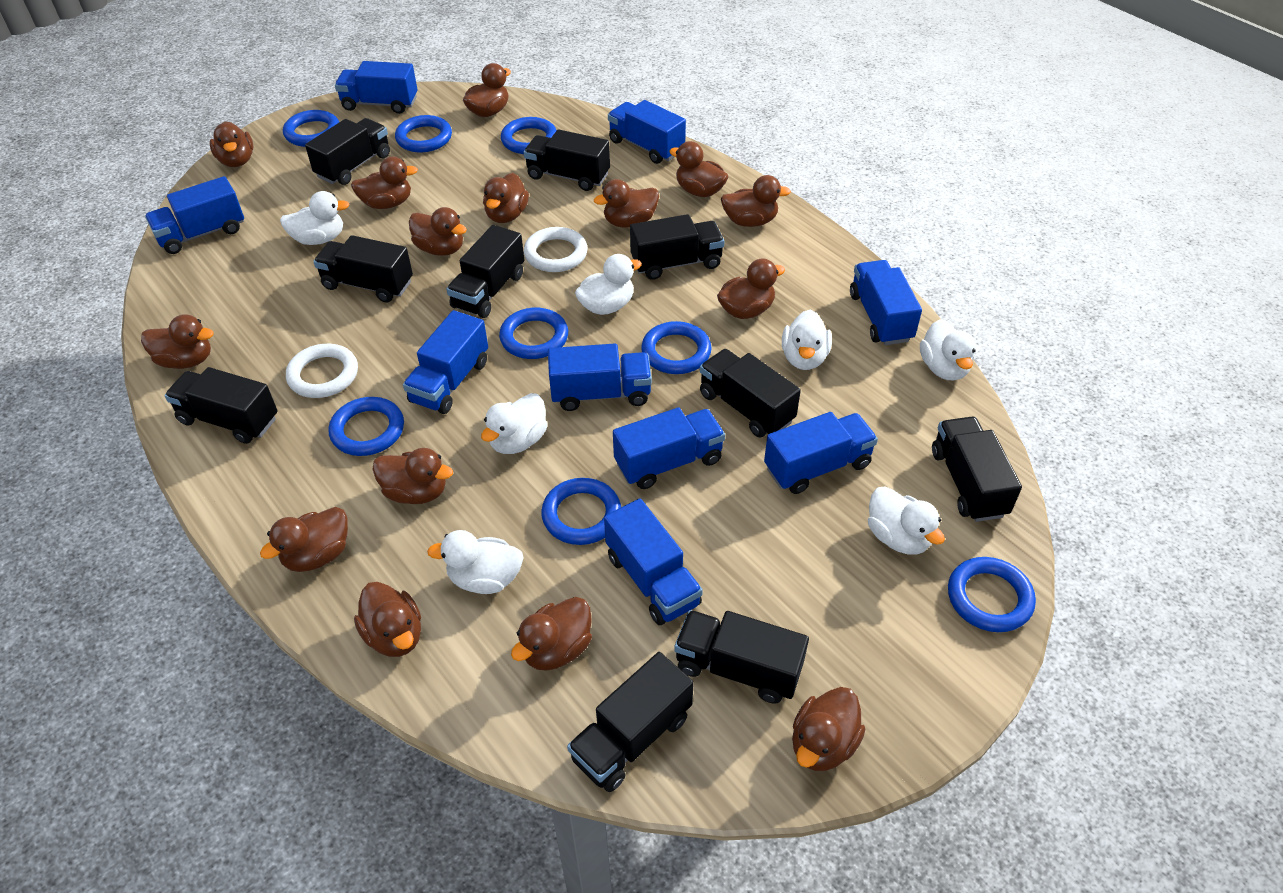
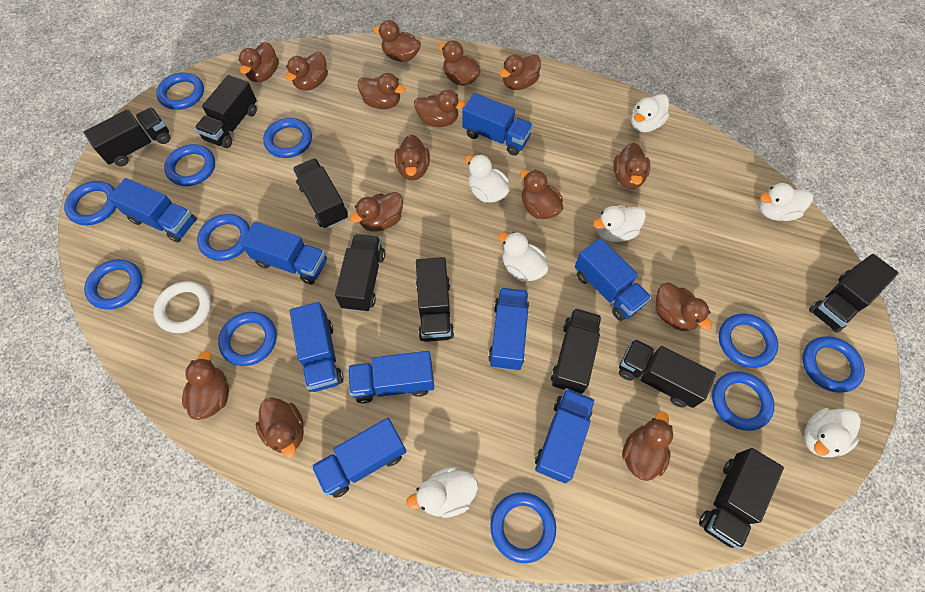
black truck: 10 -> 9
blue ring: 8 -> 11
white ring: 2 -> 1

